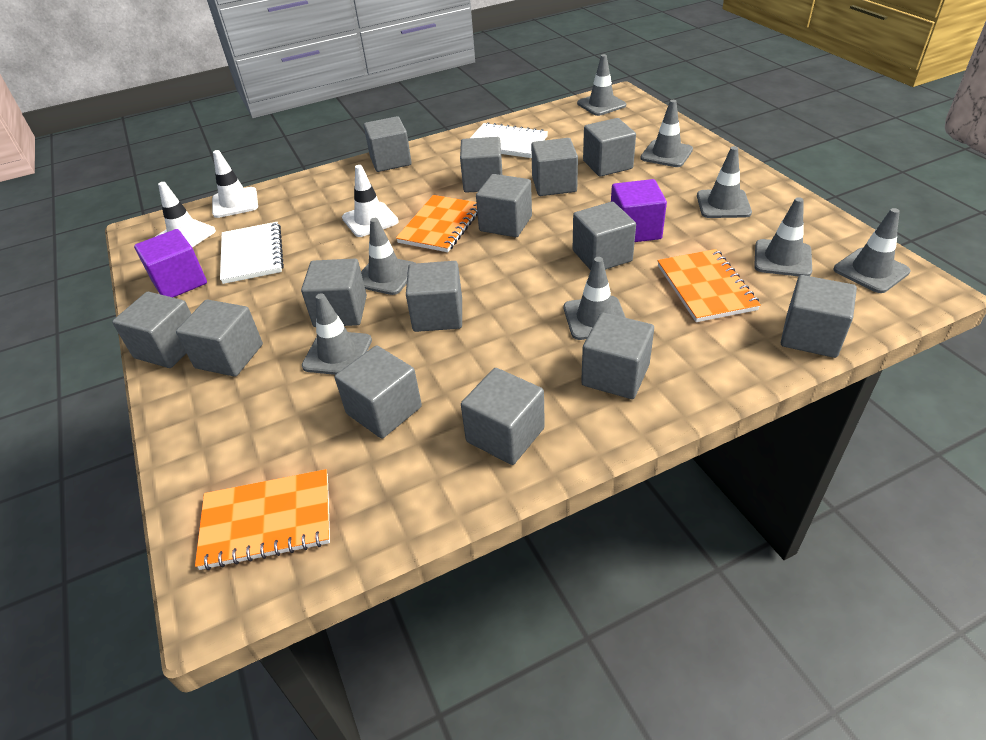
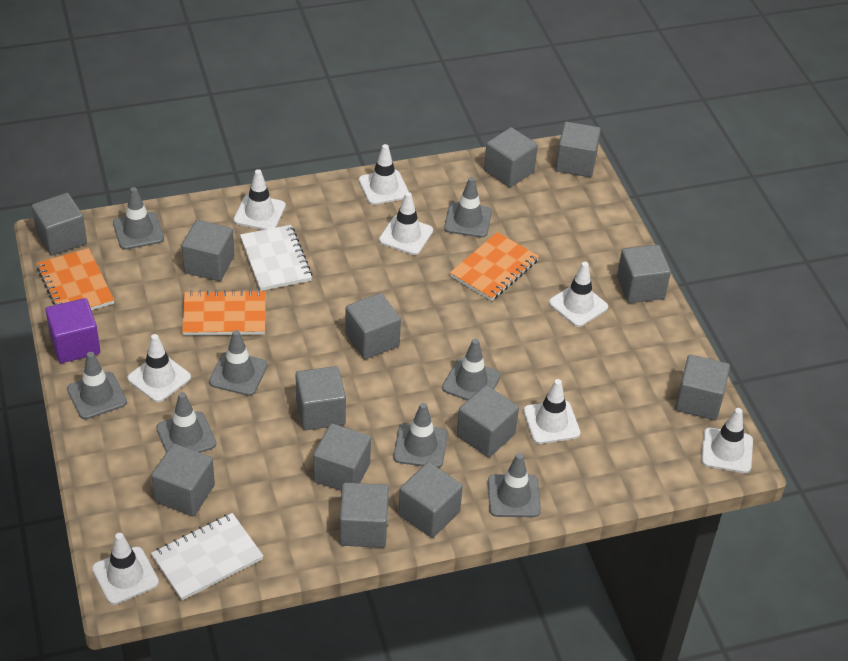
grey cube: 14 -> 13
purple cube: 2 -> 1
white traffic cone: 3 -> 8

